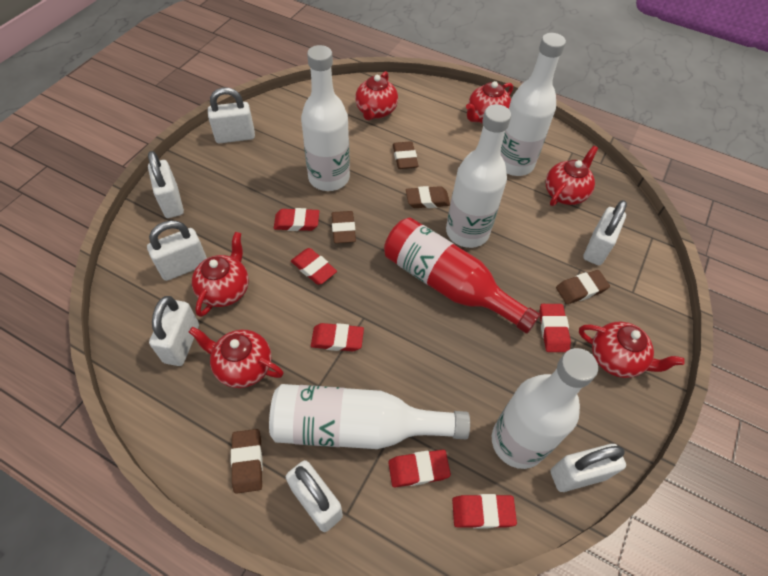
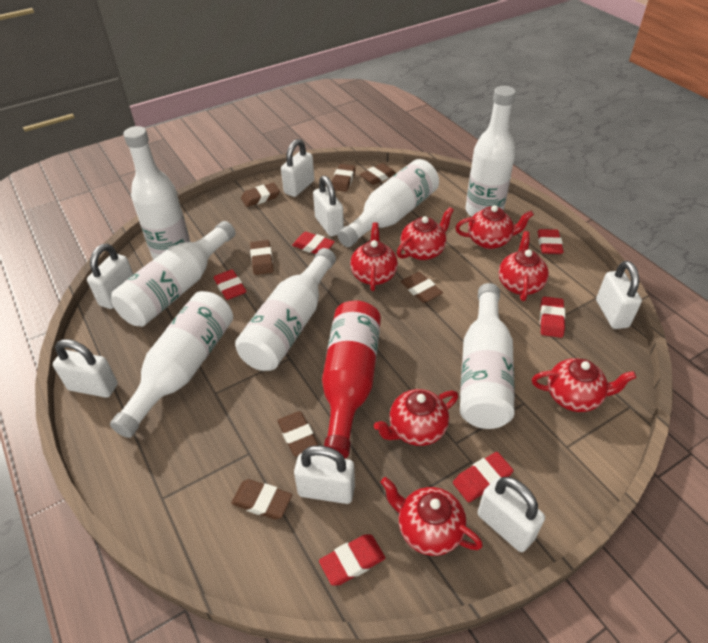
brown eraser: 5 -> 7
red teapot: 6 -> 7
white bottle: 5 -> 7

